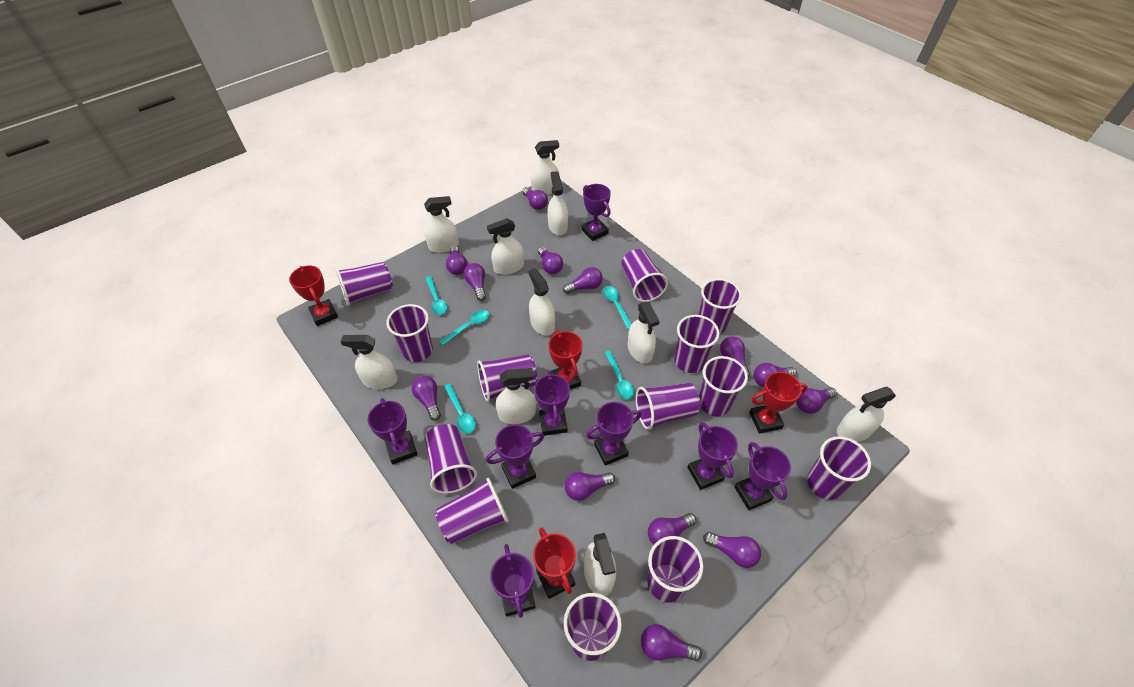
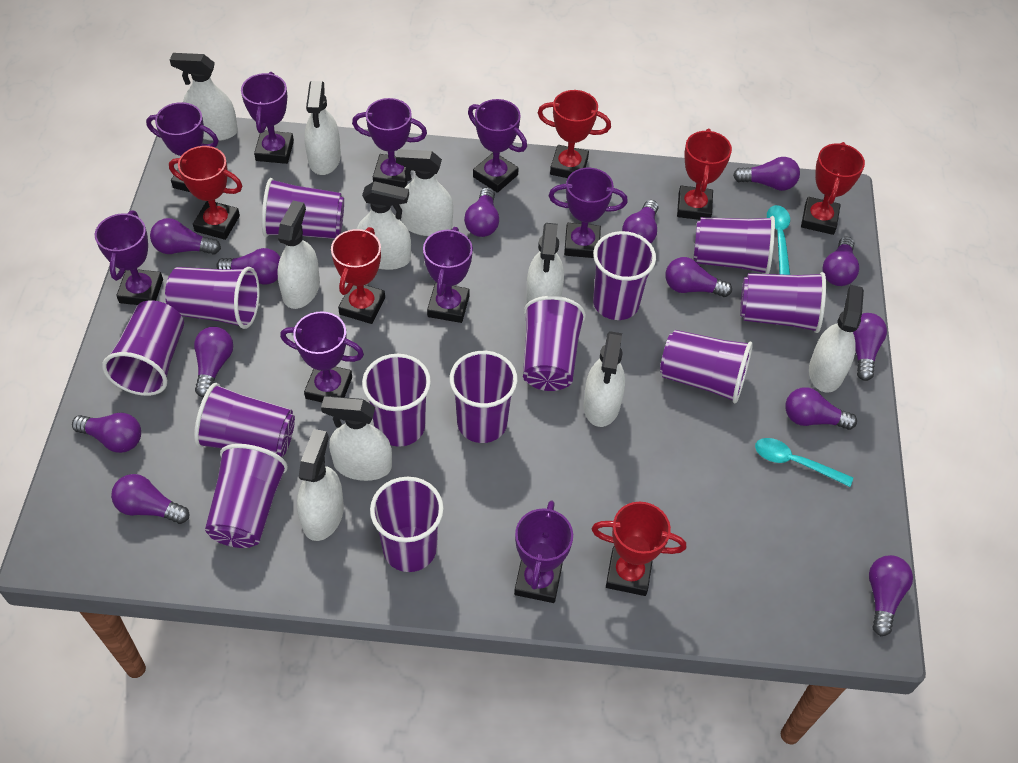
purple trophy: 8 -> 9
red trophy: 4 -> 6
turquoise spoon: 5 -> 2

